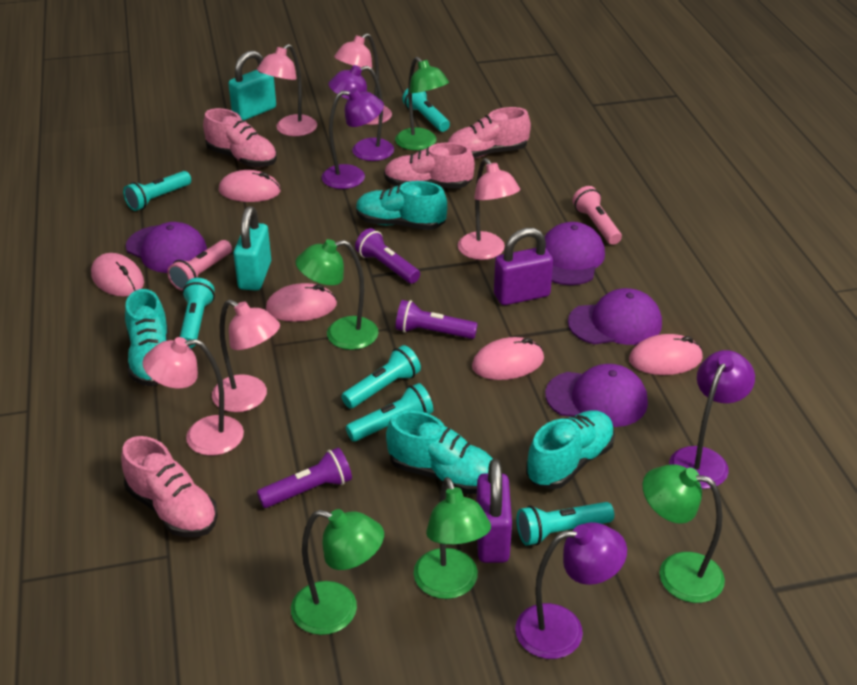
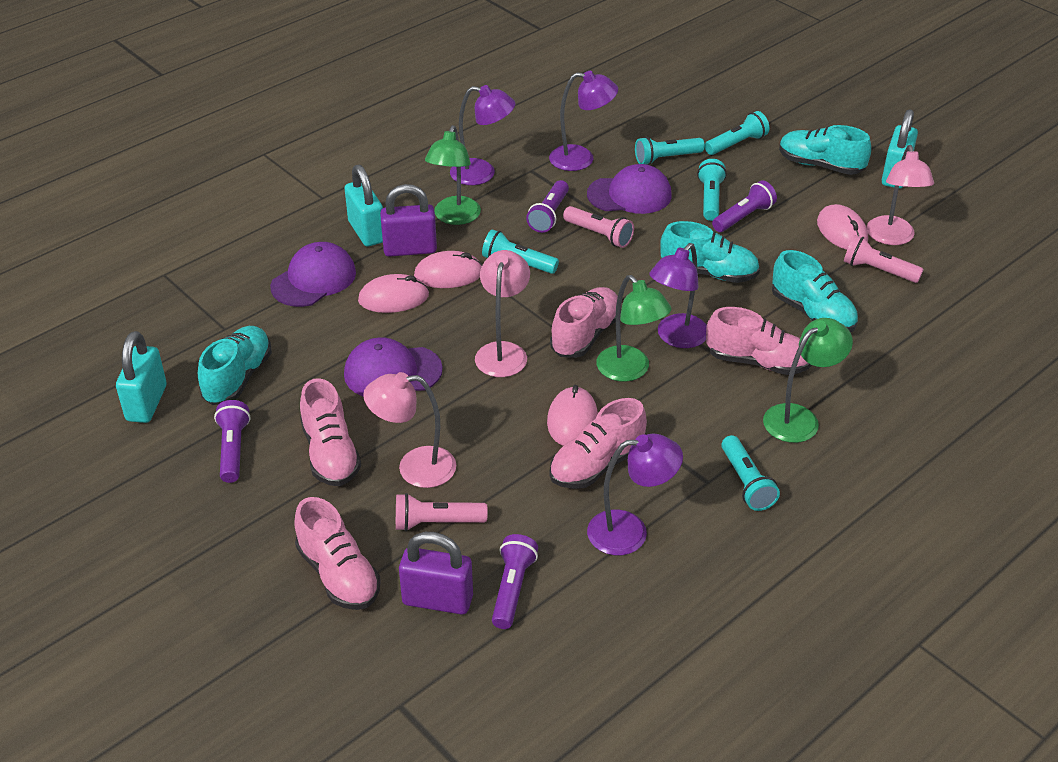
green lamp: 5 -> 3
pink flashlight: 2 -> 3
pink lamp: 5 -> 3
pink mouse: 5 -> 4
pink shoe: 4 -> 5
purple cap: 4 -> 3
purple flashlight: 3 -> 4
turquoise flashlight: 6 -> 5
turquoise padlock: 2 -> 3

